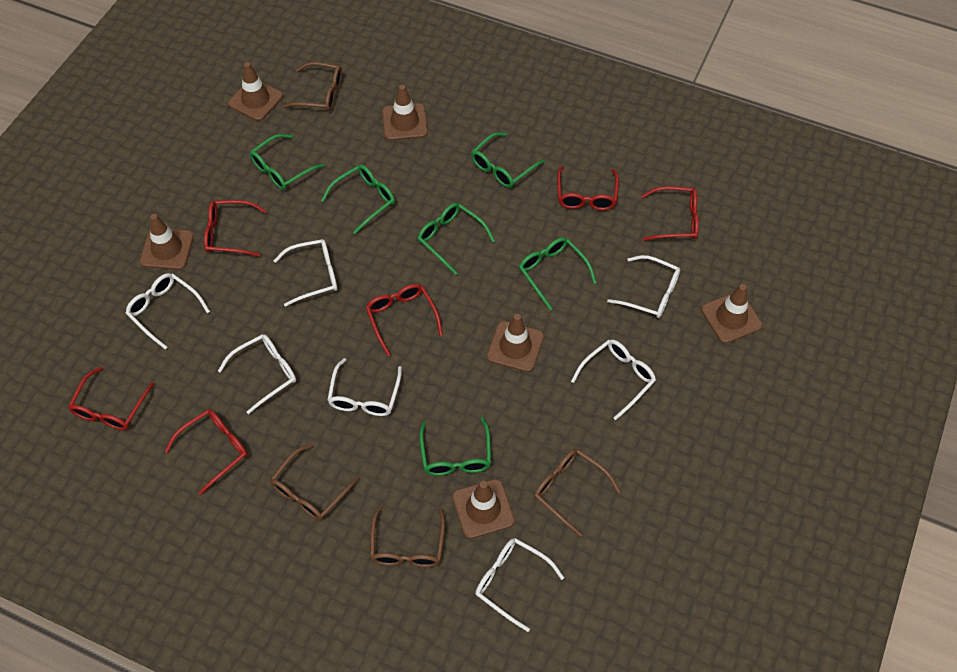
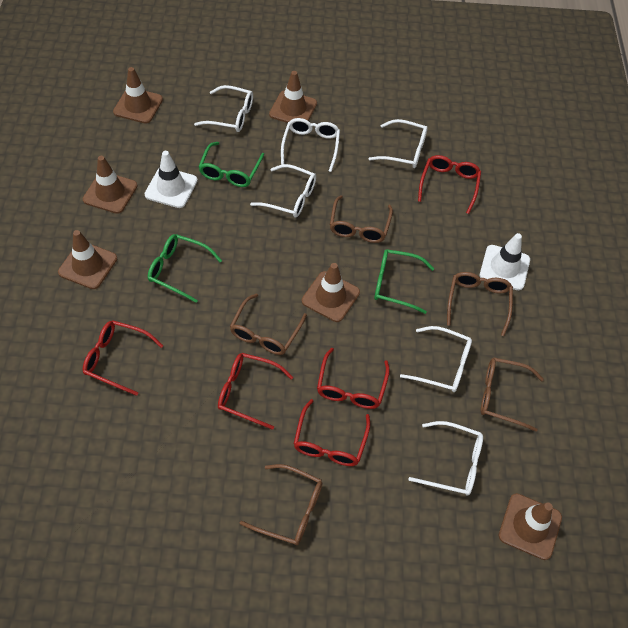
brown glasses: 4 -> 5
green glasses: 6 -> 3
red glasses: 6 -> 5
white glasses: 7 -> 6
white traffic cone: 0 -> 2

